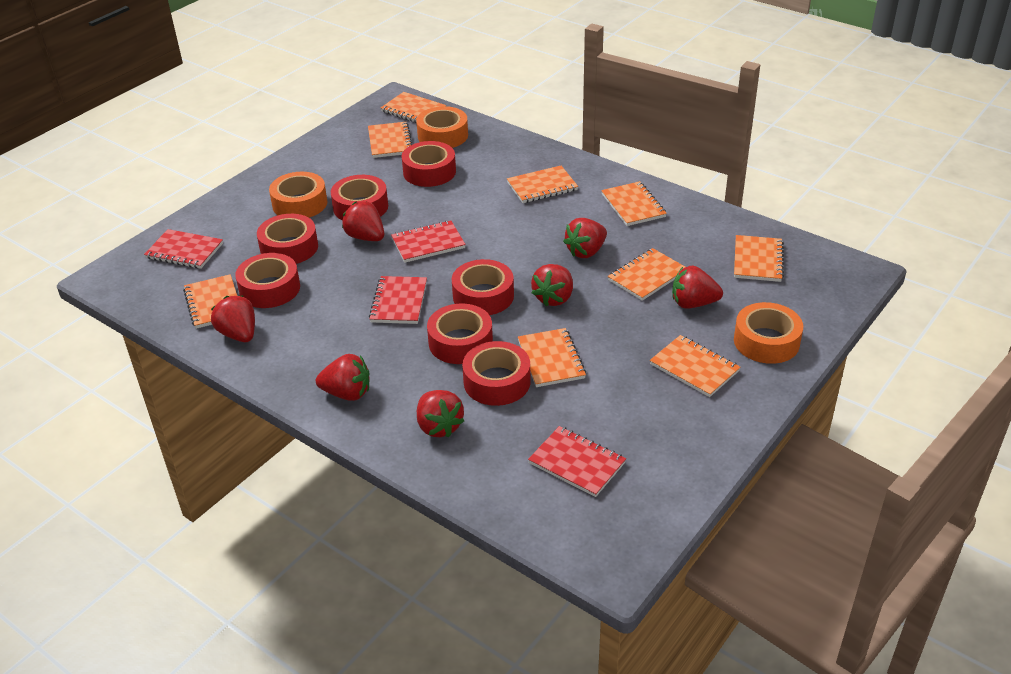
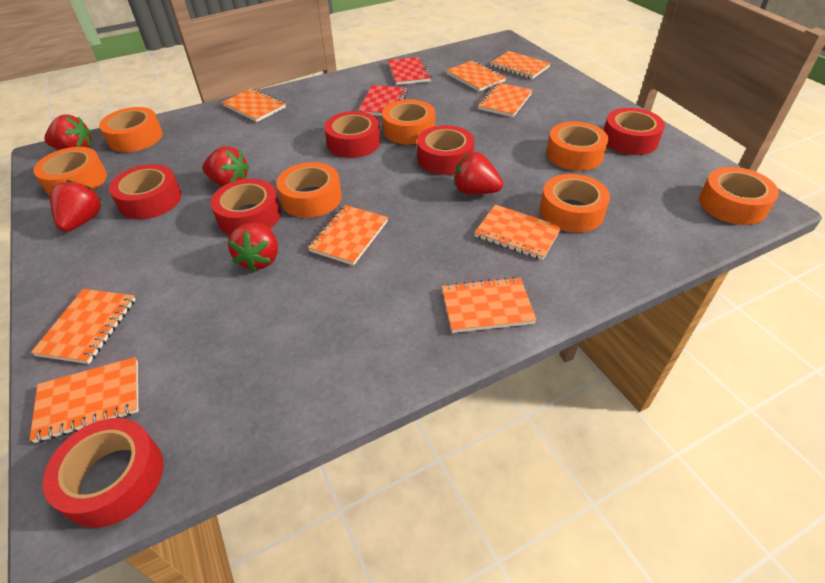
orange tape: 3 -> 7
red notebook: 4 -> 2
red strawberry: 7 -> 5
red tape: 7 -> 6

